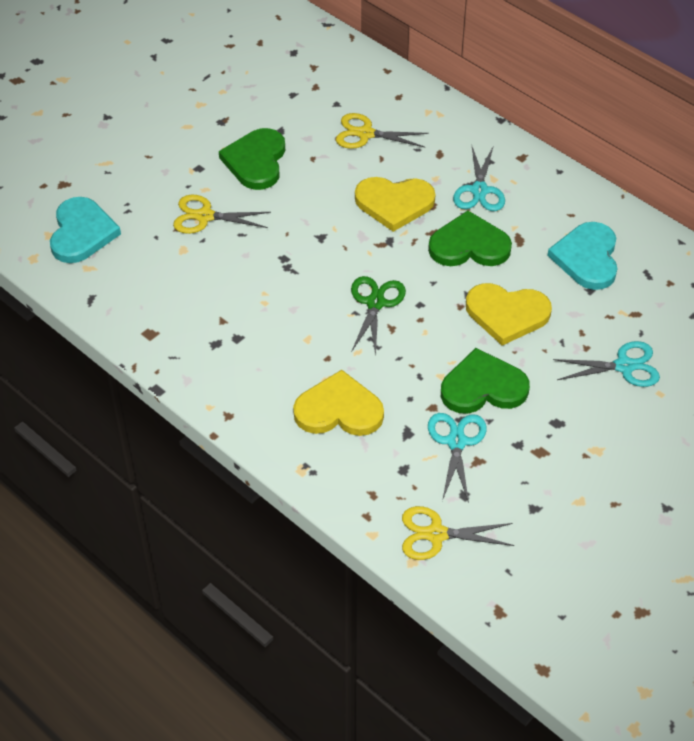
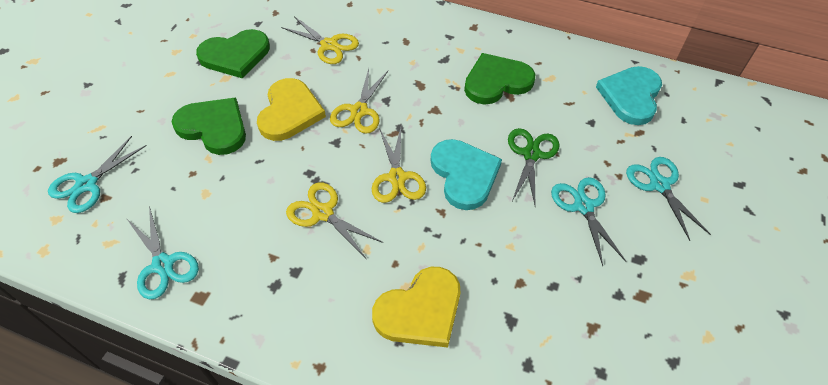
turquoise scissors: 3 -> 4
yellow heart: 3 -> 2
yellow scissors: 3 -> 4

